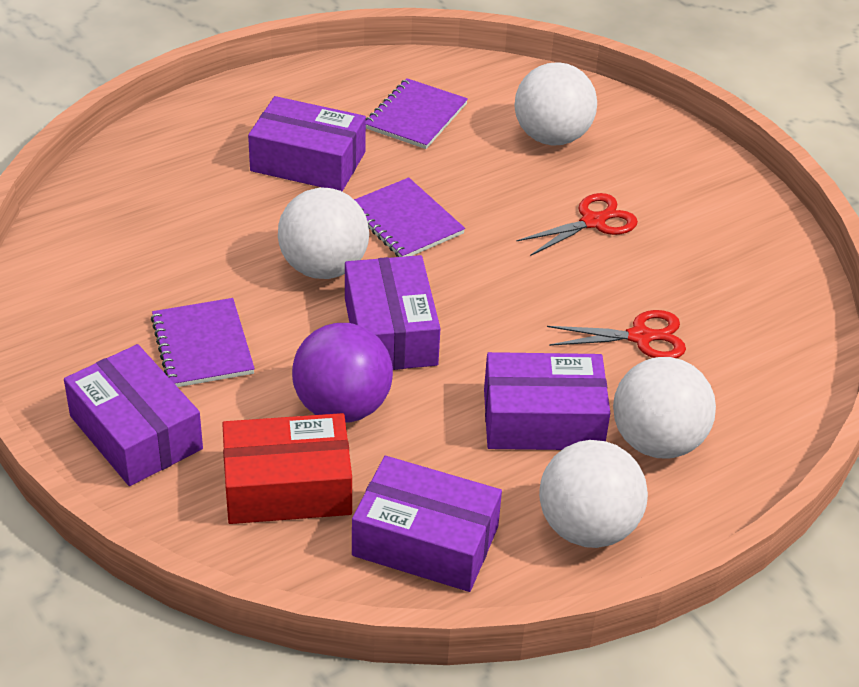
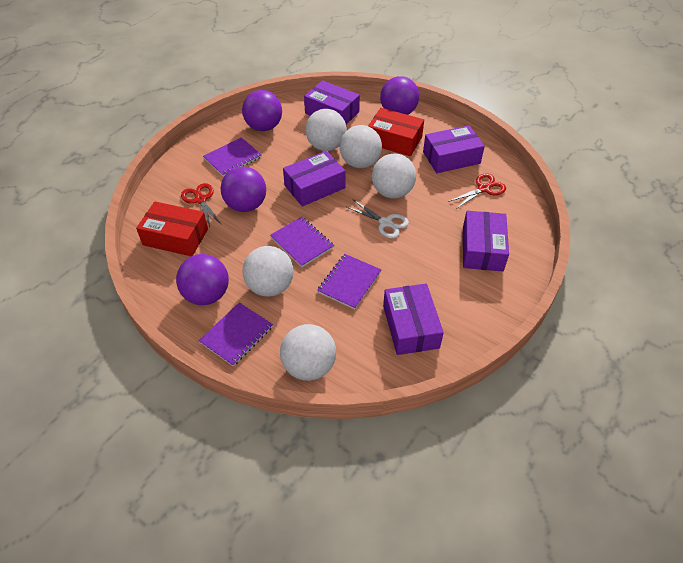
purple ball: 1 -> 4
purple notebook: 3 -> 4
red box: 1 -> 2
white ball: 4 -> 5
white scissors: 0 -> 1

